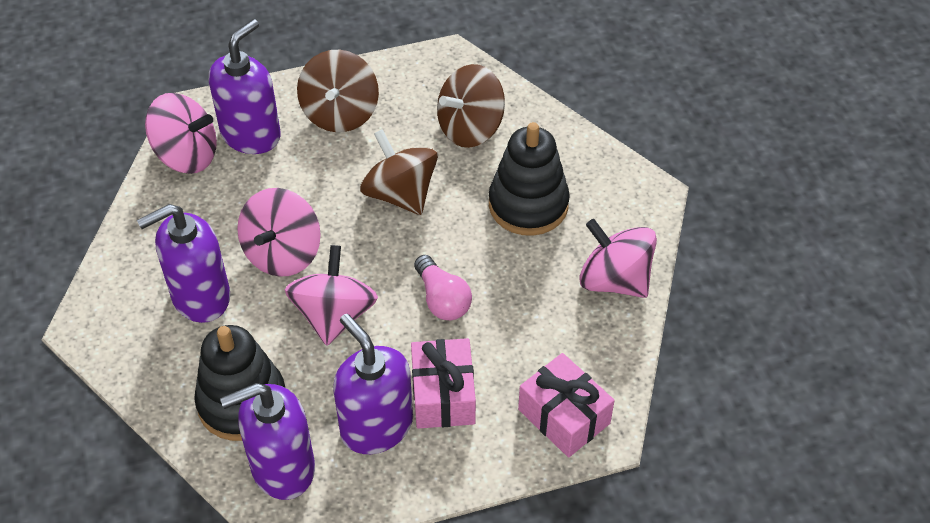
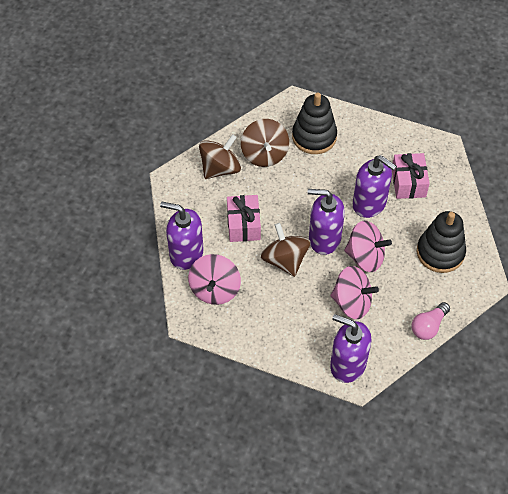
pink spinning top: 4 -> 3

